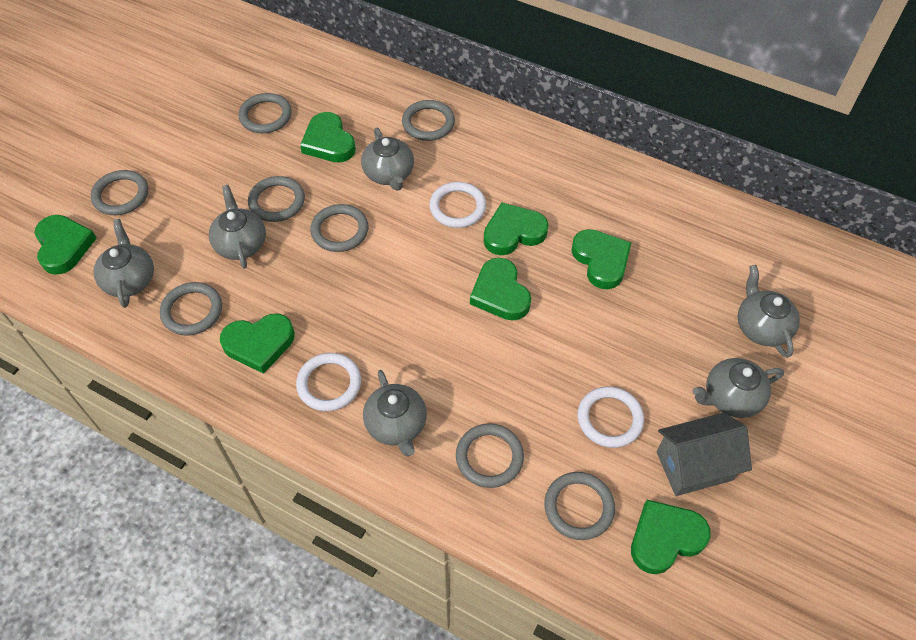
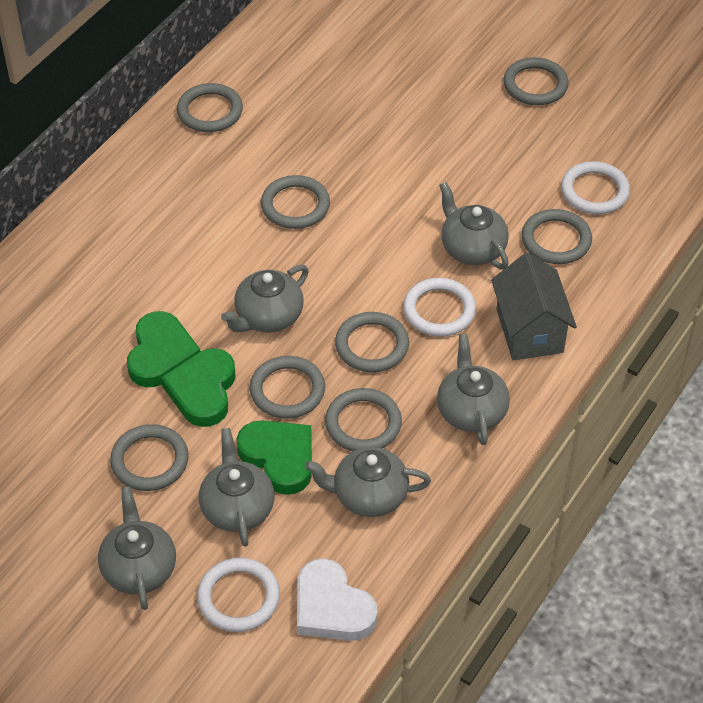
green heart: 7 -> 3
white heart: 0 -> 1

